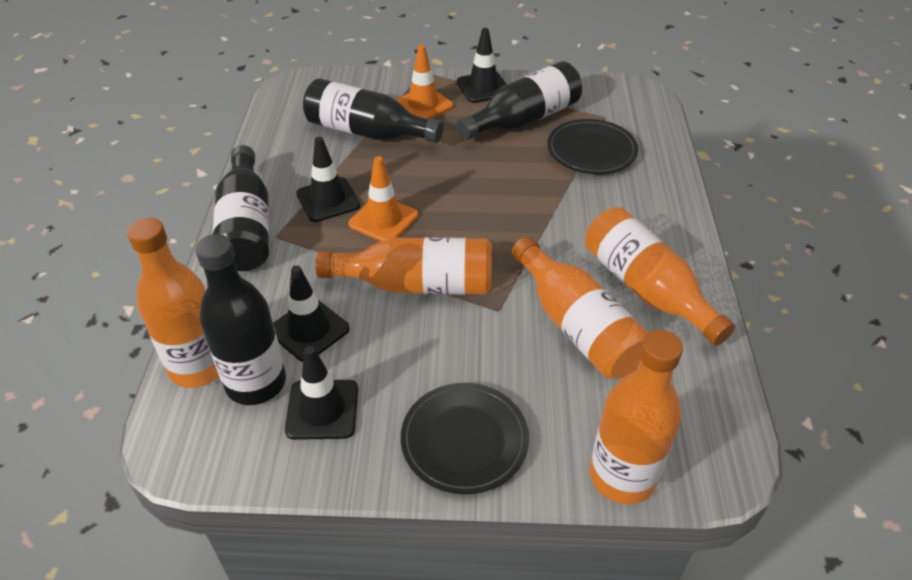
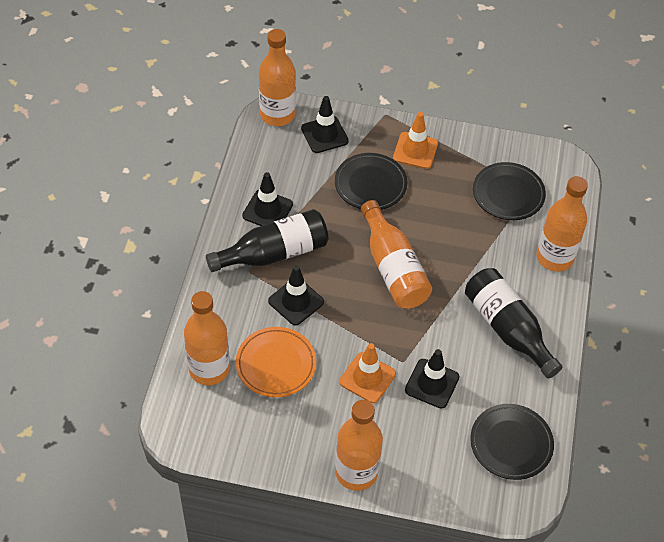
black bottle: 4 -> 2
black plate: 2 -> 3
orange plate: 0 -> 1

